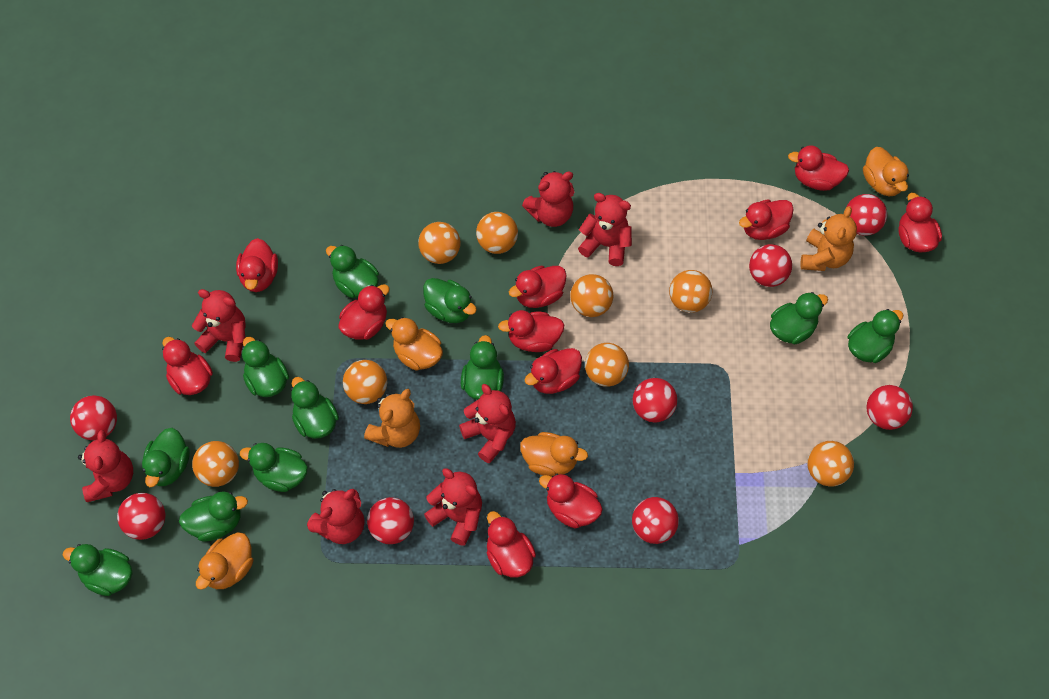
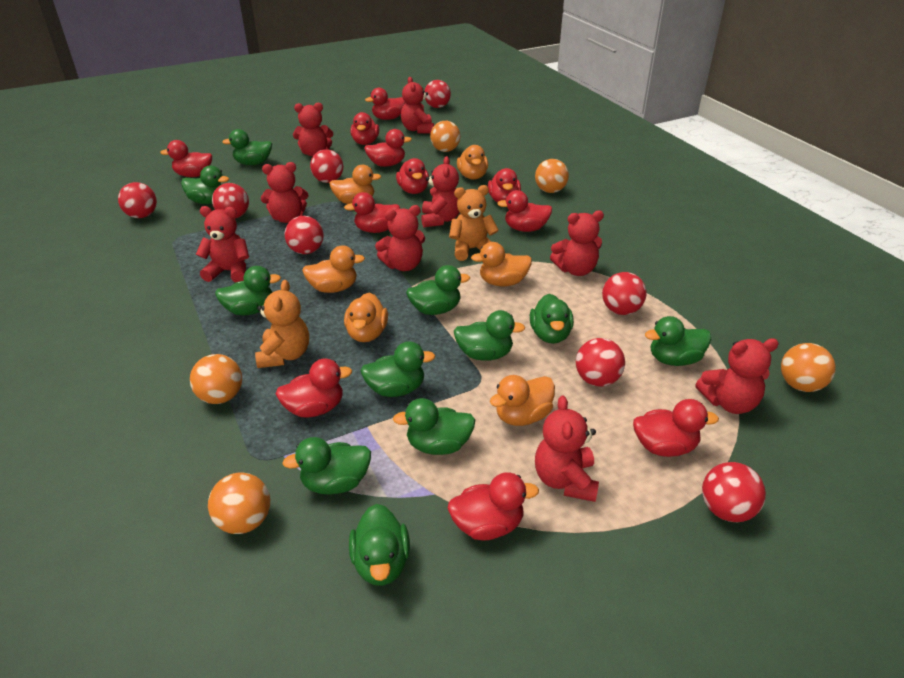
orange ball: 8 -> 5
orange duck: 4 -> 6
red teddy bear: 7 -> 9

